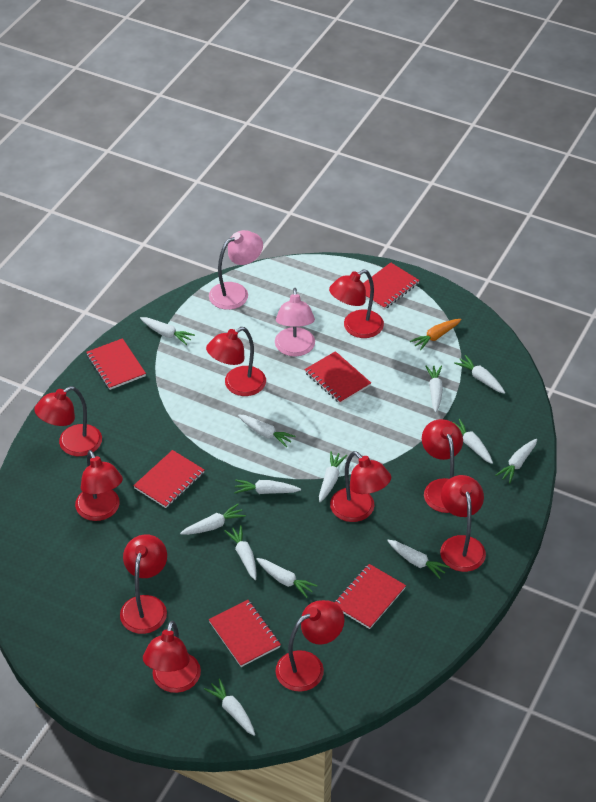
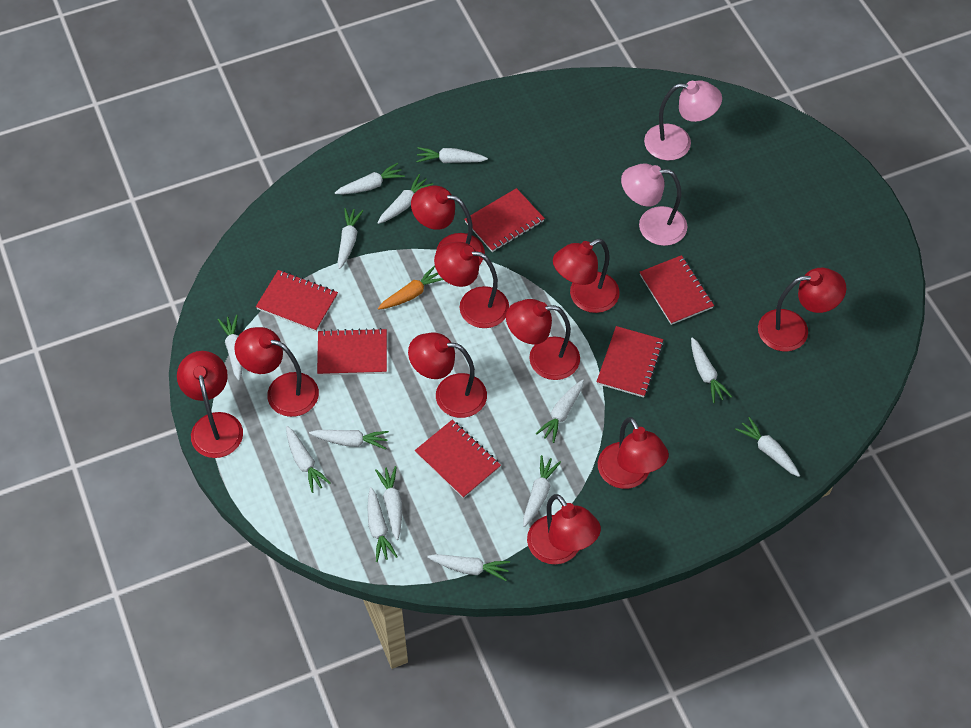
white carrot: 13 -> 14

